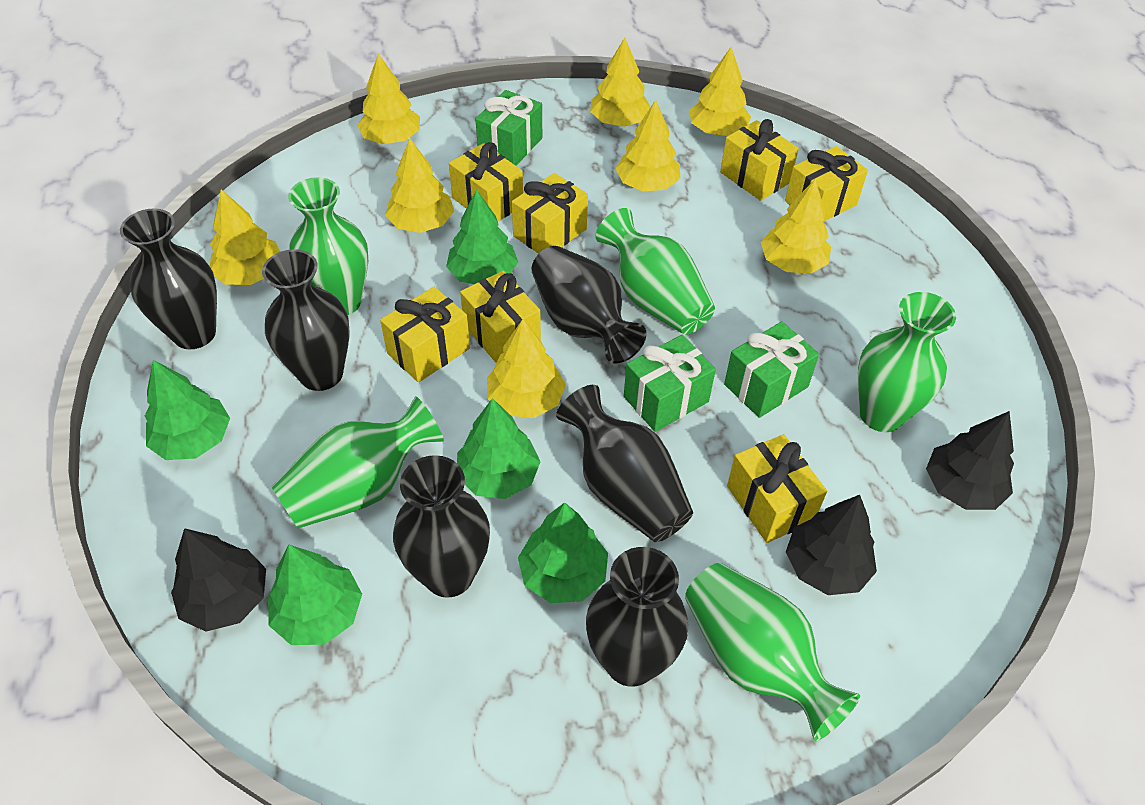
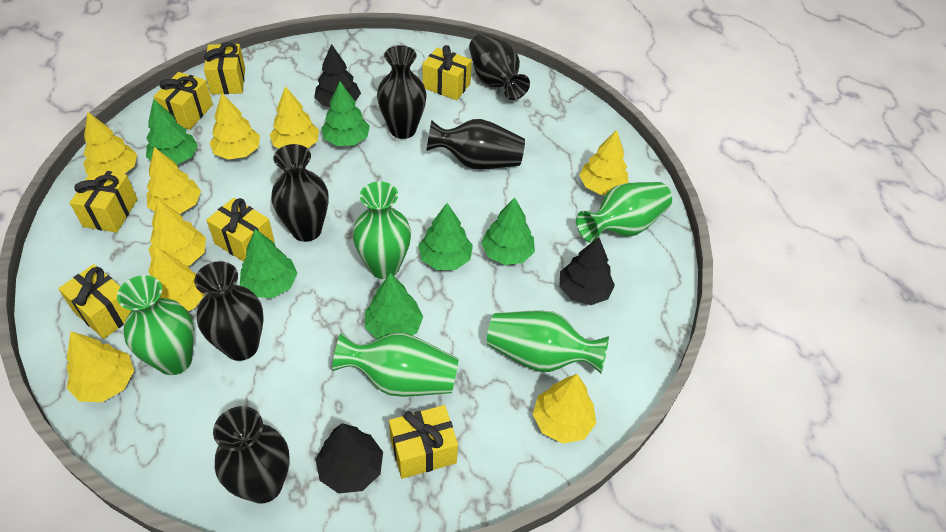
green gift: 3 -> 0
green tree: 5 -> 6
yellow tree: 8 -> 9

